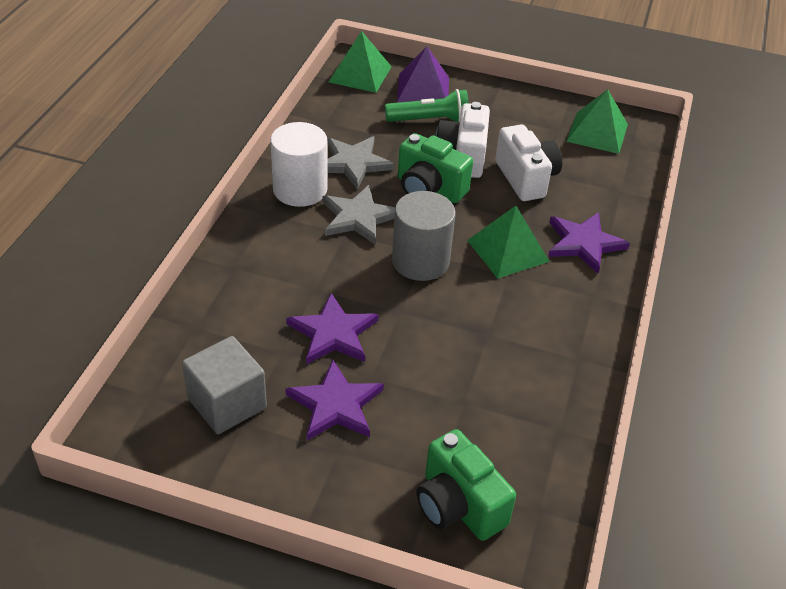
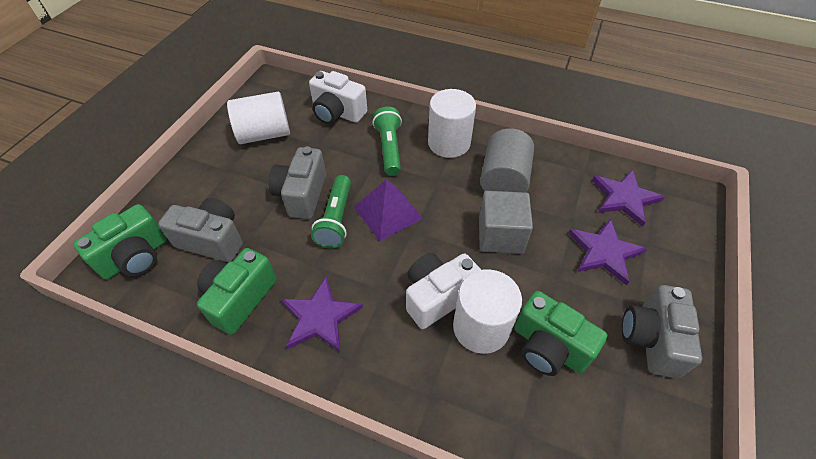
green camera: 2 -> 3
green flashlight: 1 -> 2
green pyramid: 3 -> 0
grey camera: 0 -> 3
grey star: 2 -> 0
white cylinder: 1 -> 3

